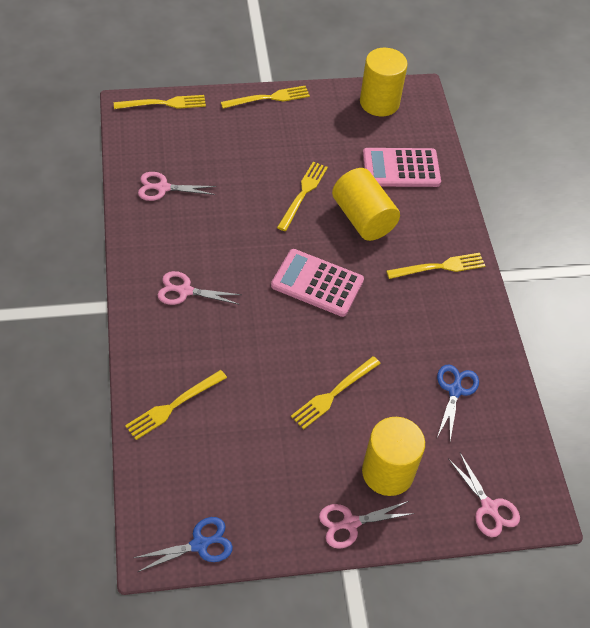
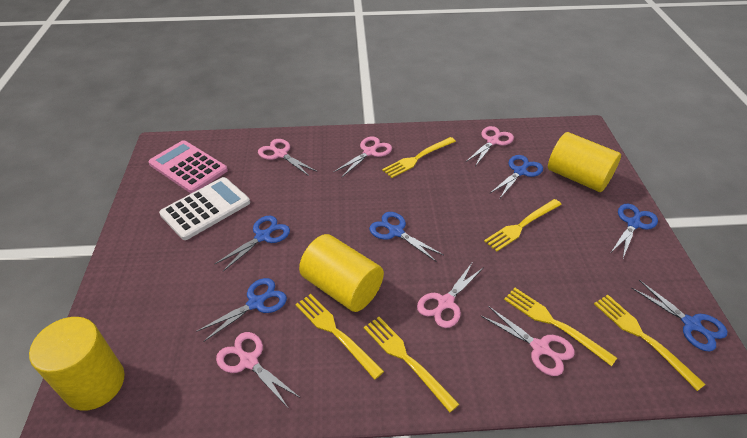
blue scissors: 2 -> 6
pink calculator: 2 -> 1
pink scissors: 4 -> 6
white calculator: 0 -> 1

